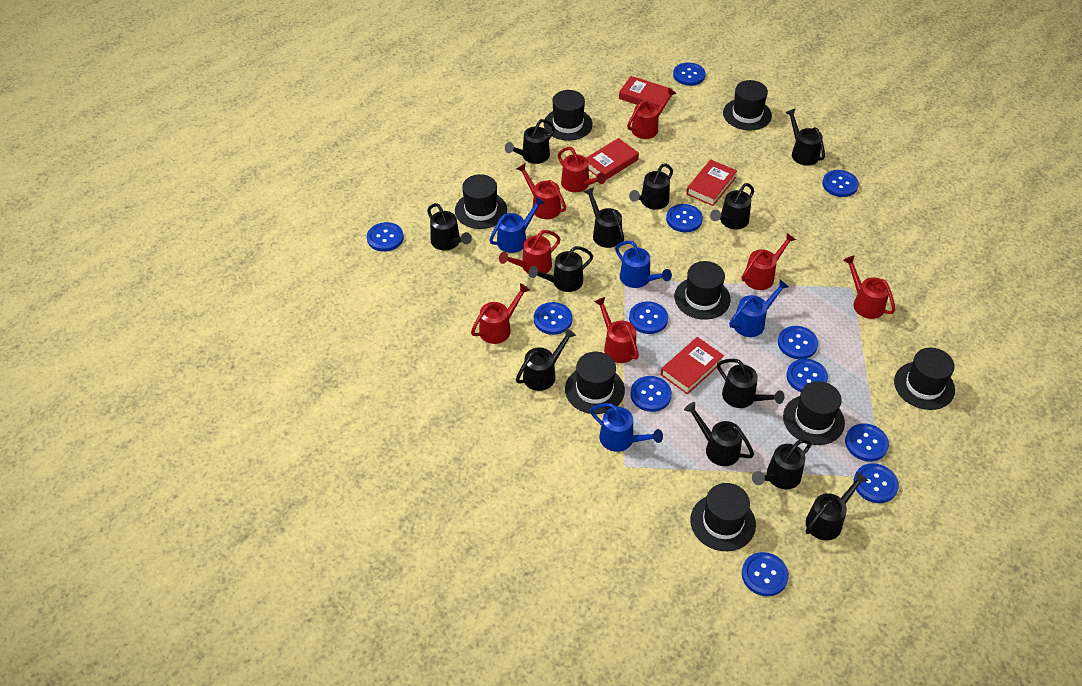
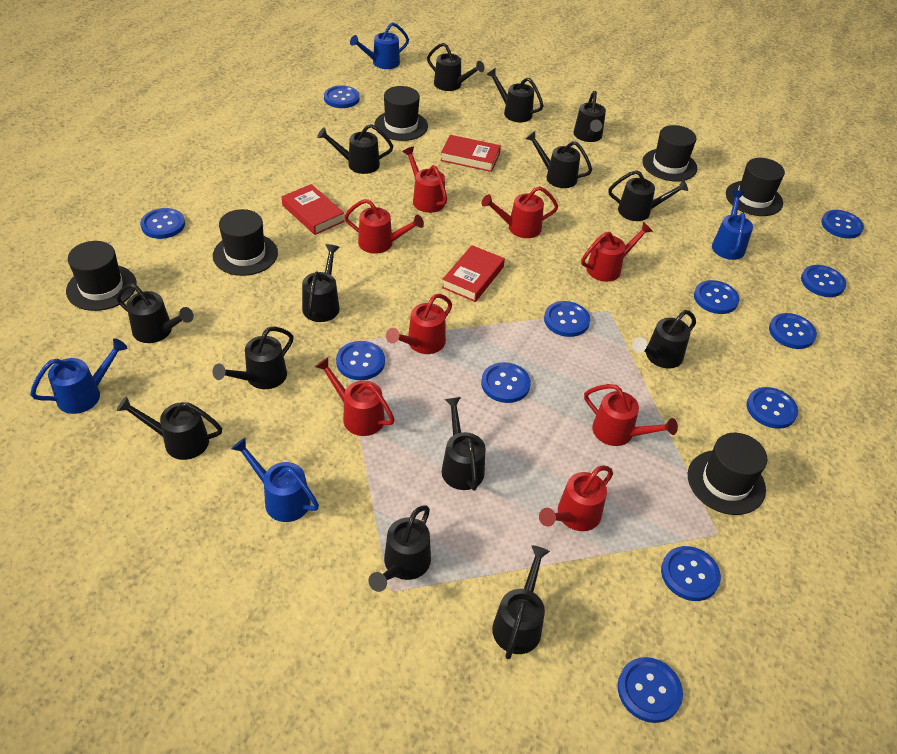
black hat: 8 -> 6
black watering can: 12 -> 14
red book: 4 -> 3

